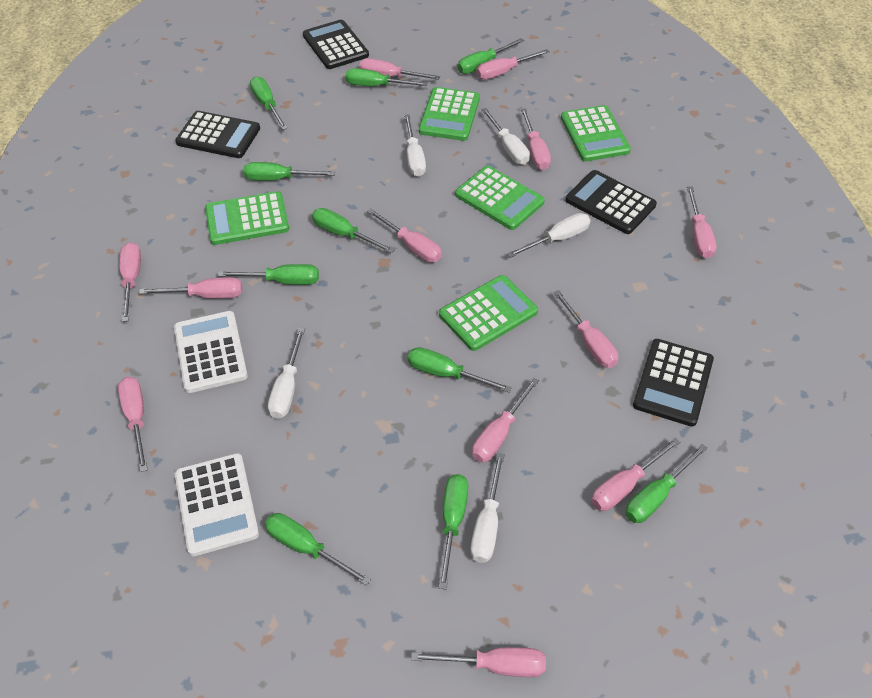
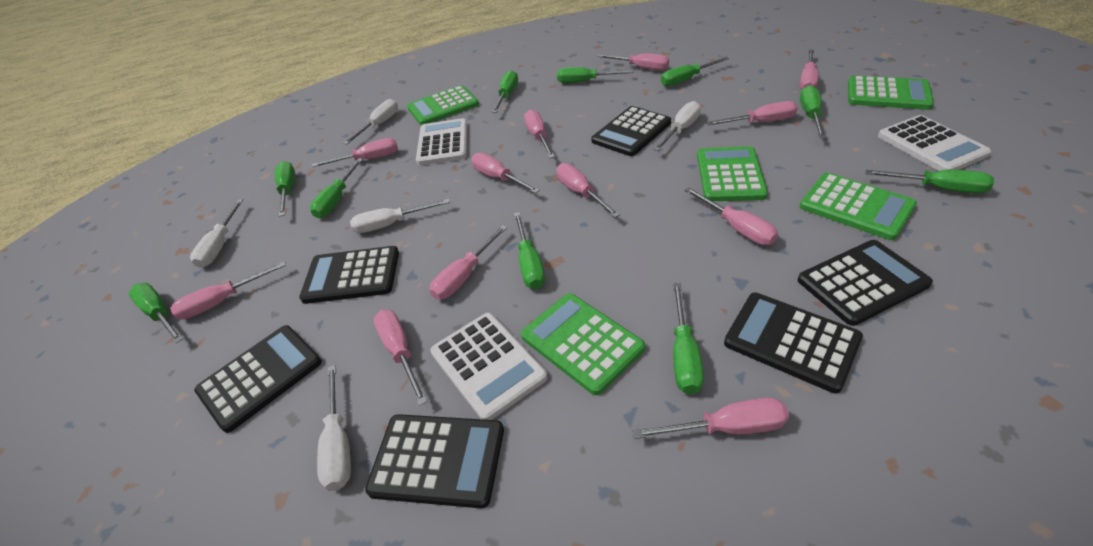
black calculator: 4 -> 6
white calculator: 2 -> 3

